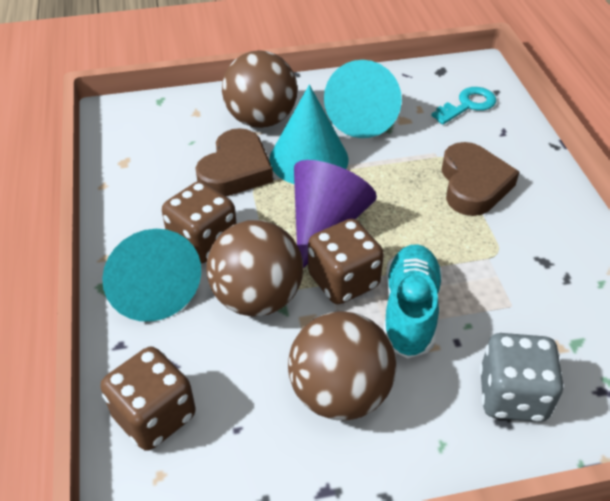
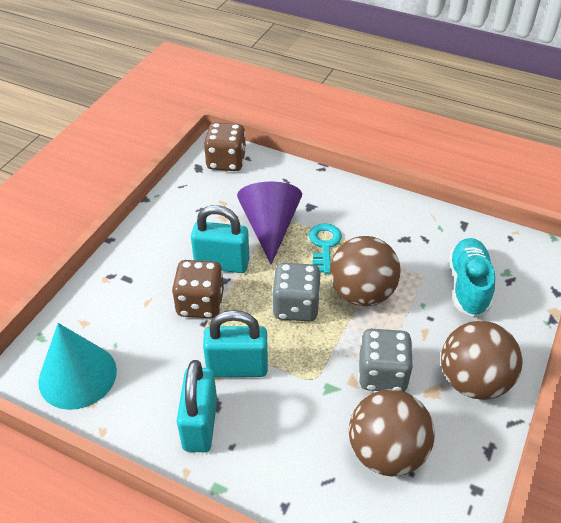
brown dice: 3 -> 2
brown heart: 2 -> 0
grey dice: 1 -> 2
turquoise cone: 3 -> 1
turquoise padlock: 0 -> 3

